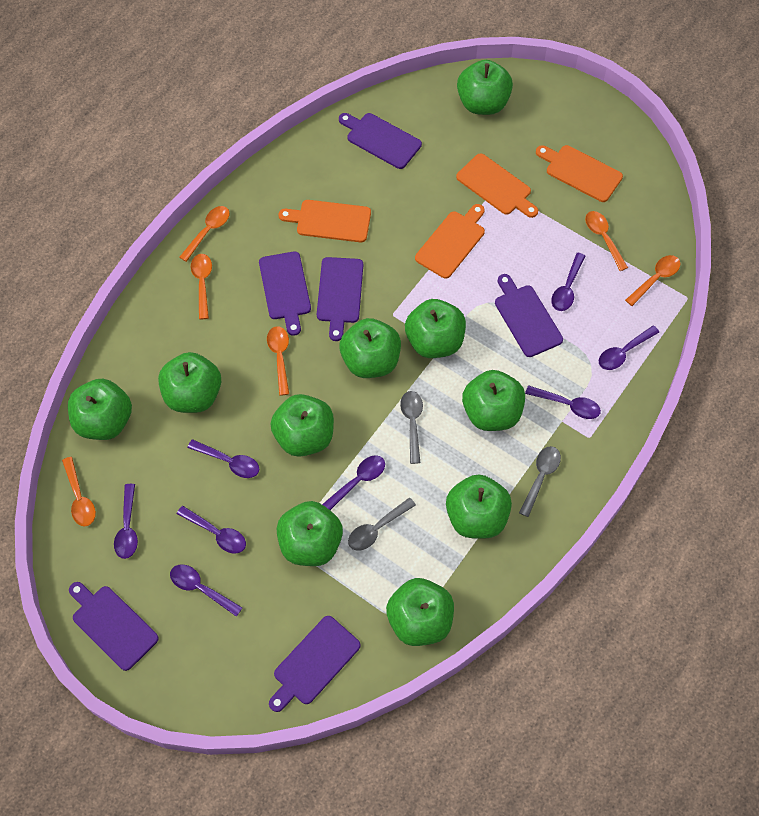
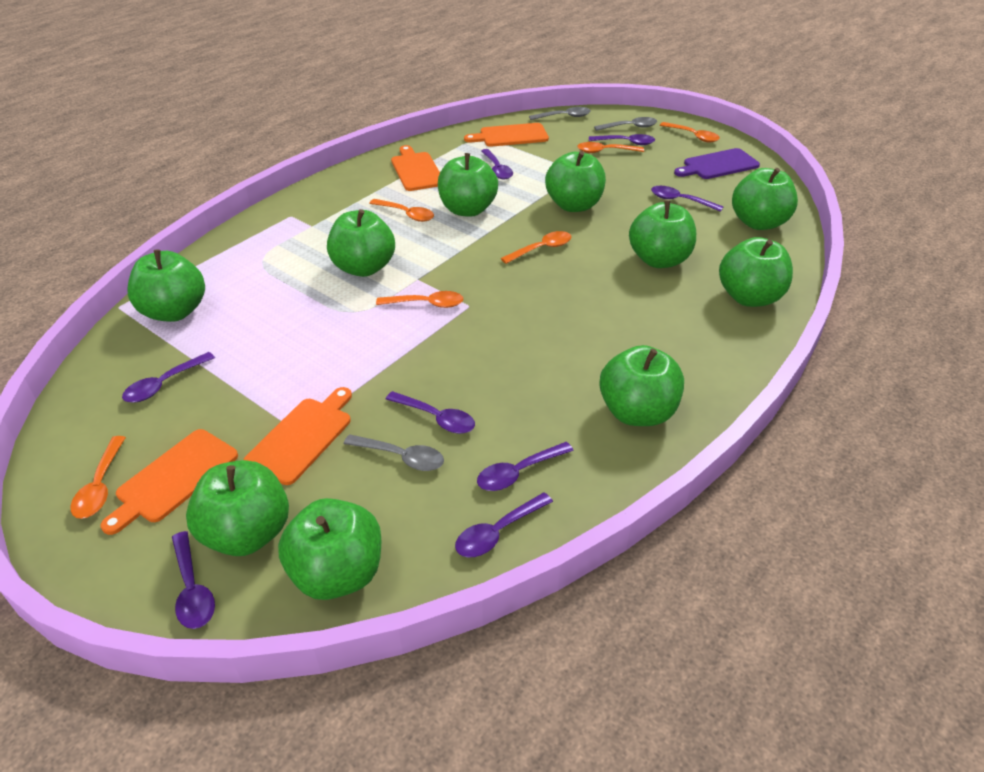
purple cutting board: 6 -> 1

